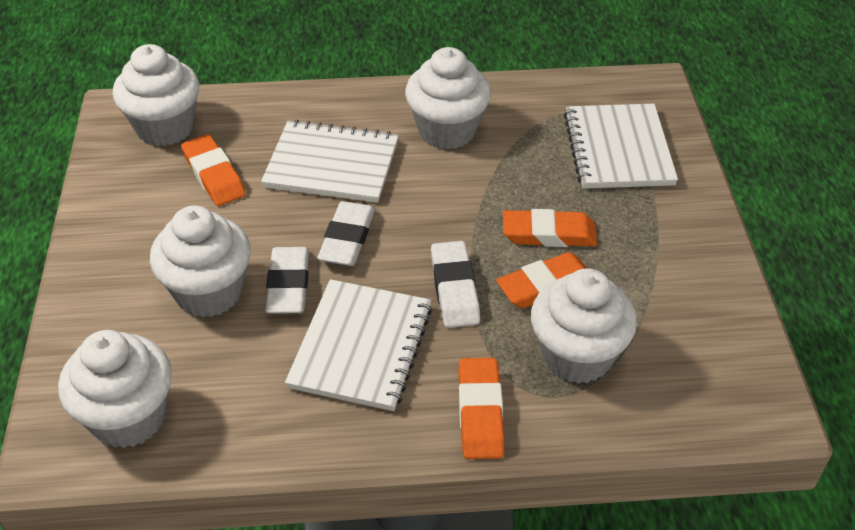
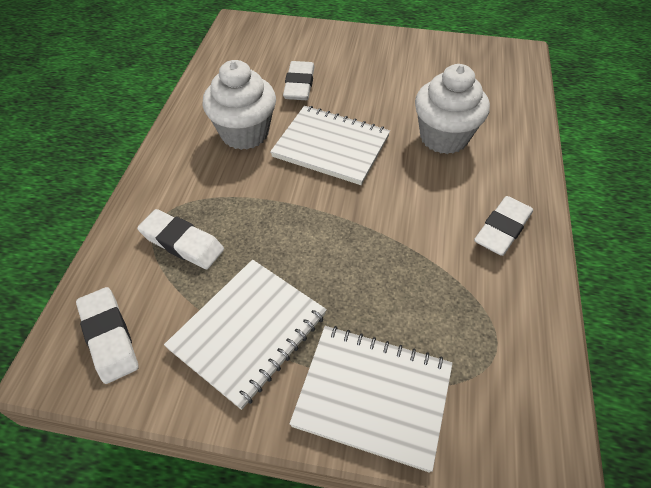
orange eraser: 4 -> 0
white cupcake: 5 -> 2
white eraser: 3 -> 4

